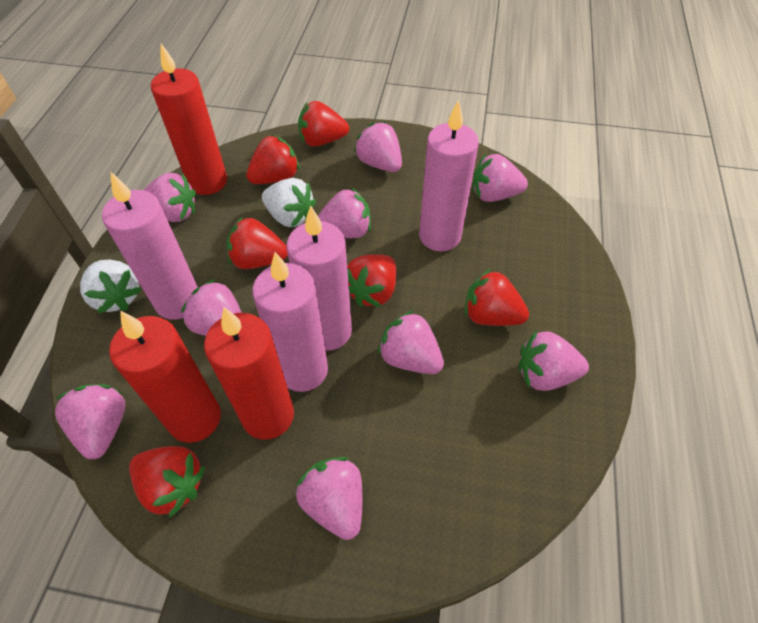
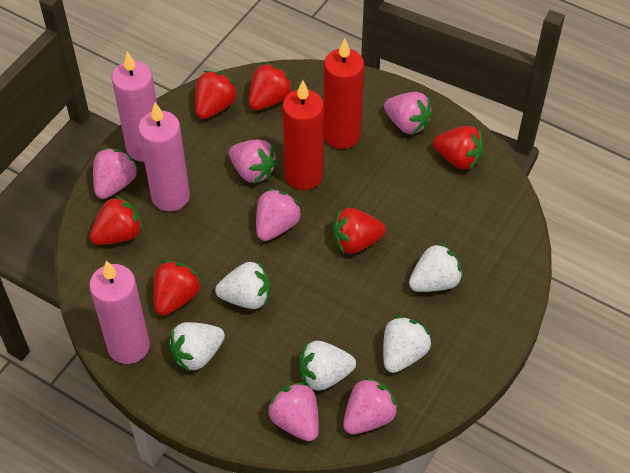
pink candle: 4 -> 3
pink strawberry: 9 -> 6
red candle: 3 -> 2
white strawberry: 2 -> 5

